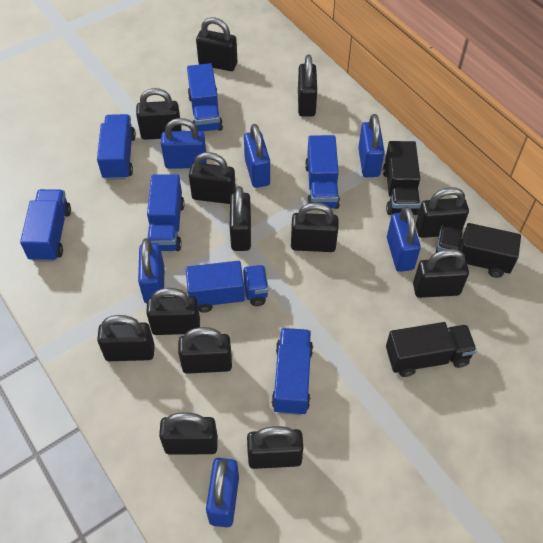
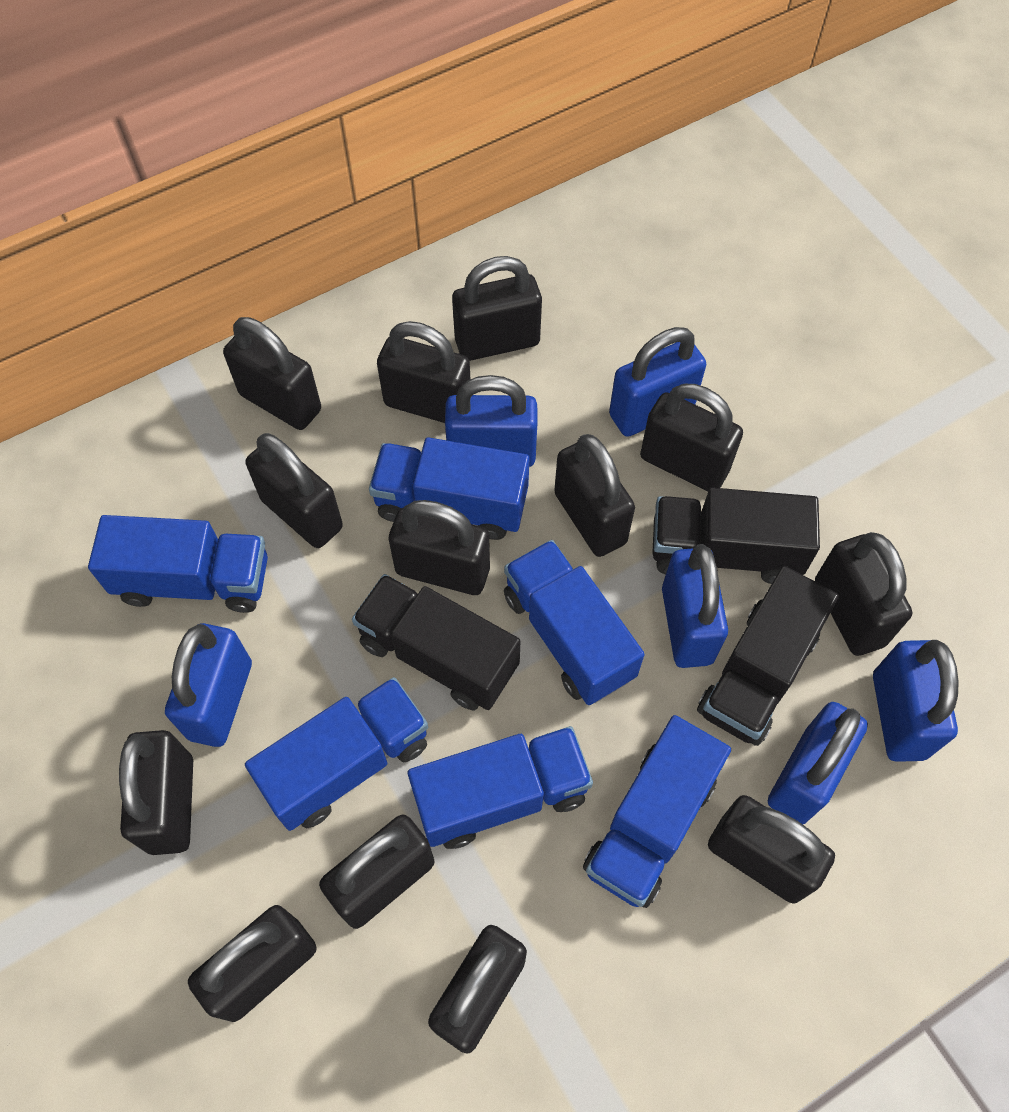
blue truck: 7 -> 6

